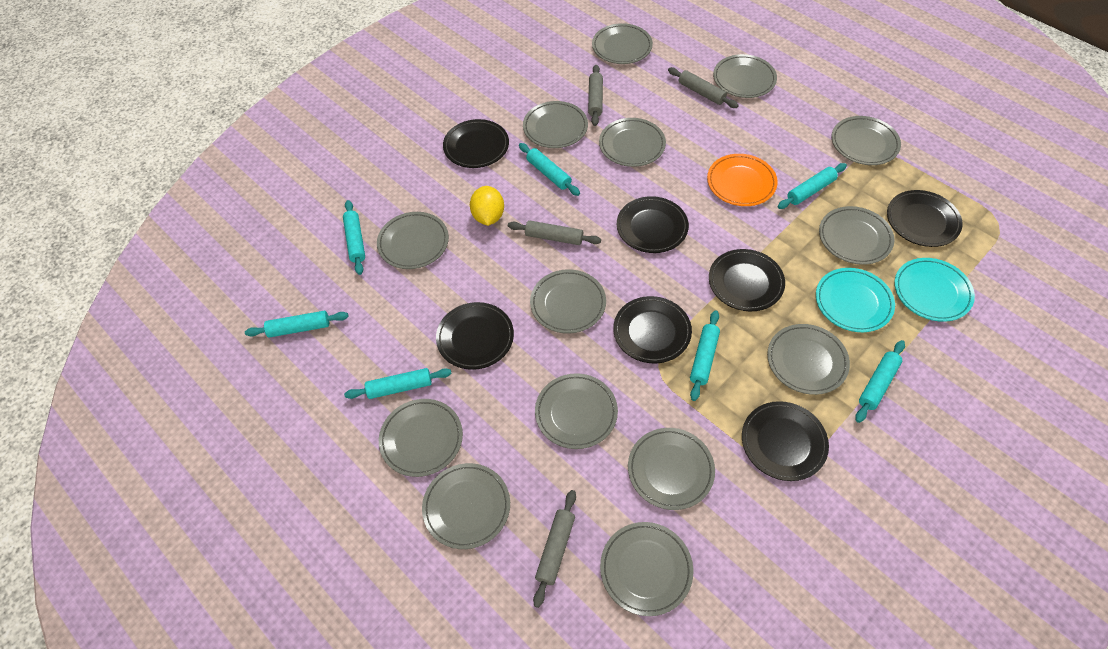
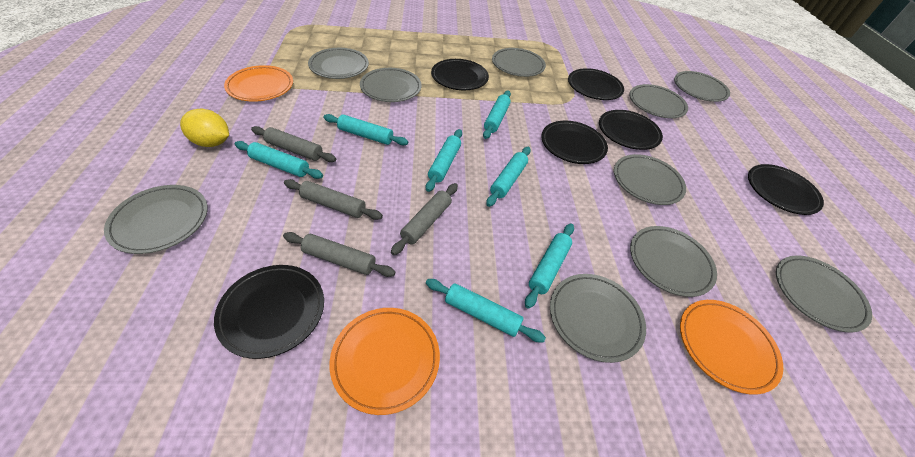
black plate: 7 -> 6
grey plate: 14 -> 10
orange plate: 1 -> 3
turquoise plate: 2 -> 0

